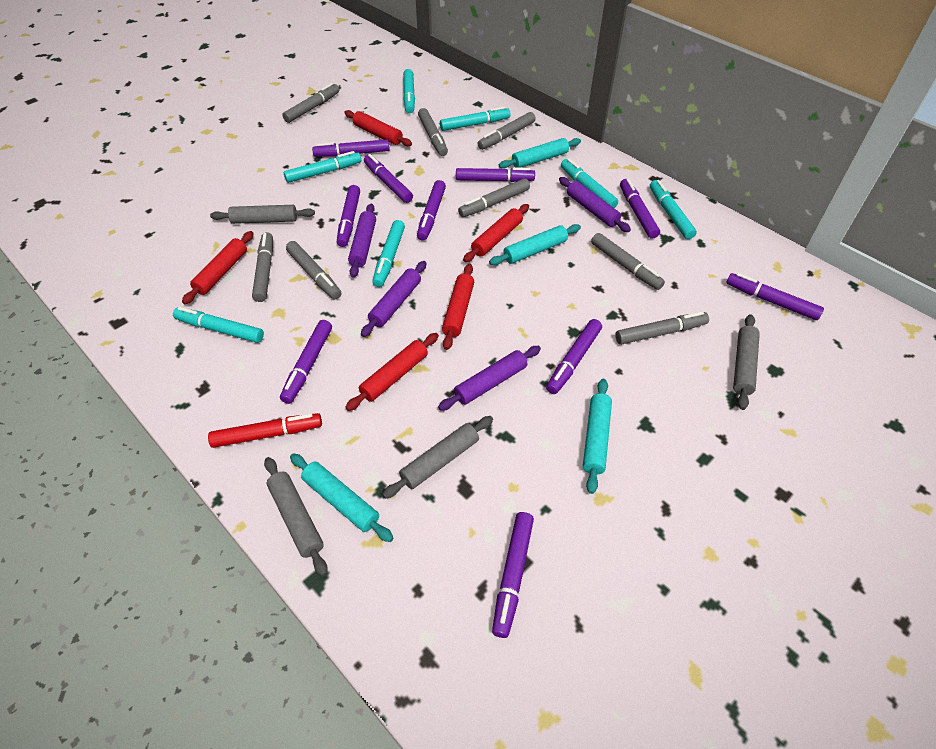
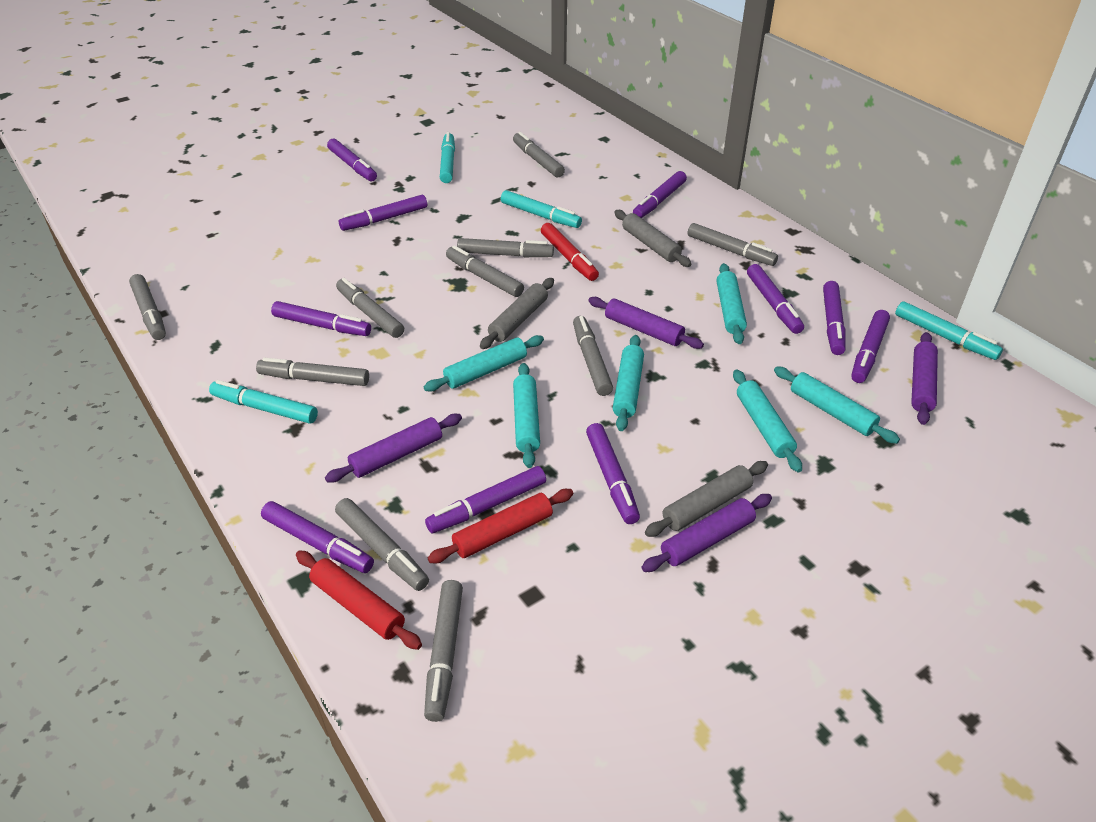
grey marker: 8 -> 10
grey rolling pin: 4 -> 3
red rolling pin: 5 -> 2
turquoise marker: 7 -> 4
turquoise rolling pin: 4 -> 6

